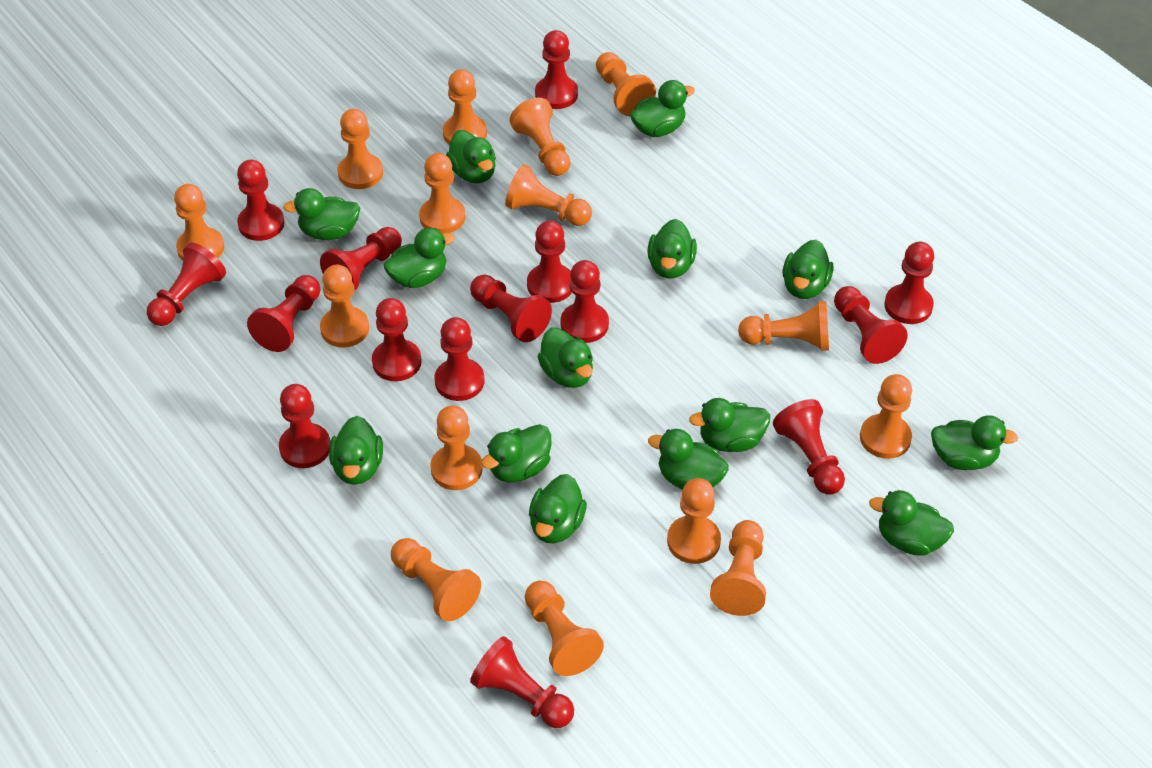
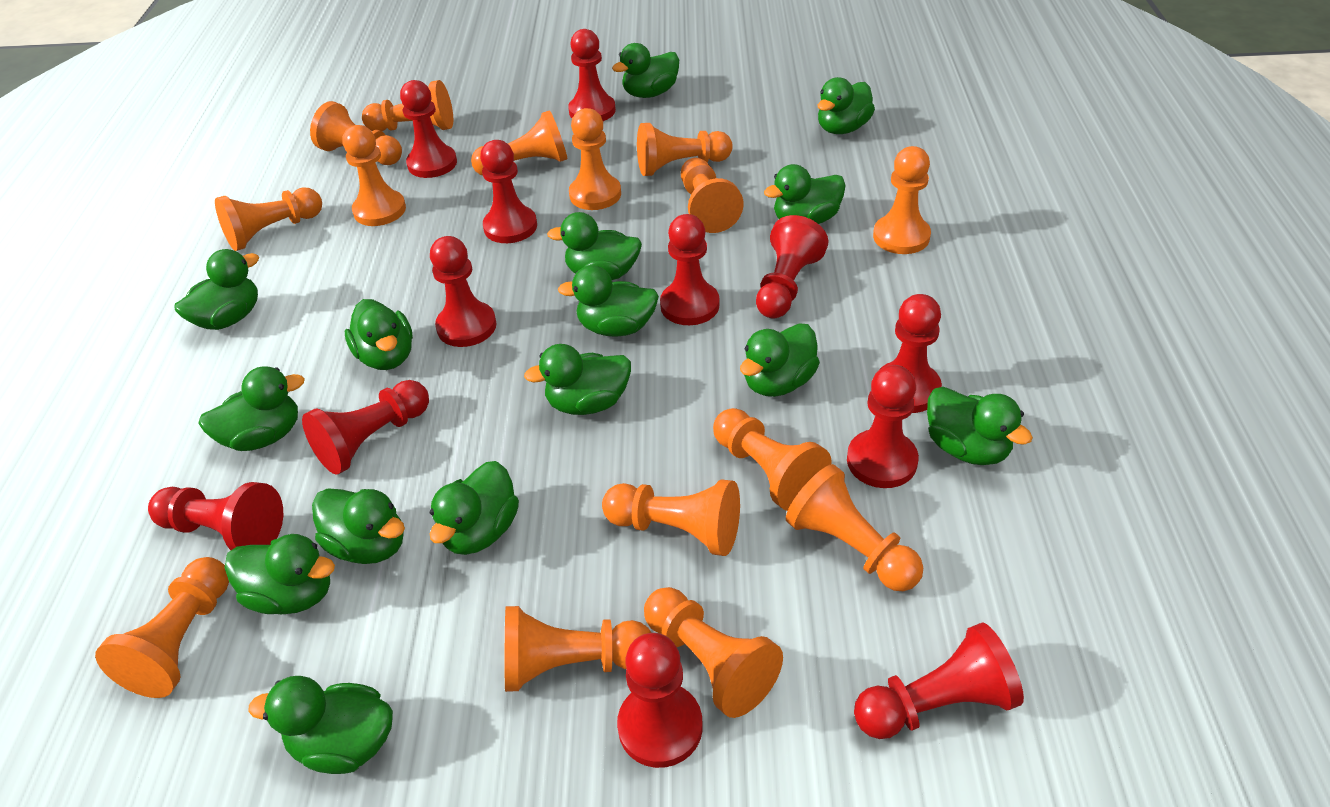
green duck: 14 -> 15
red pawn: 15 -> 12

